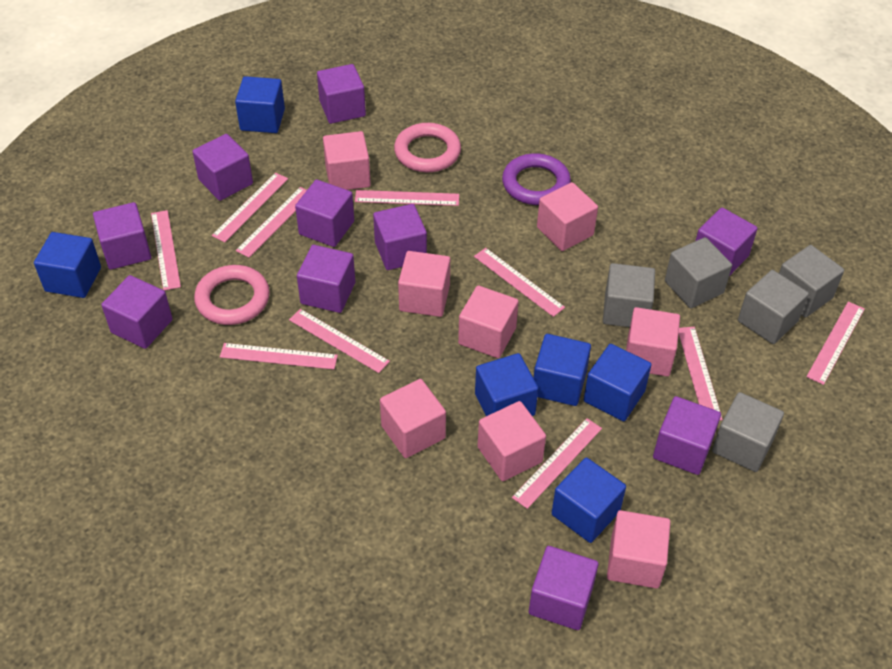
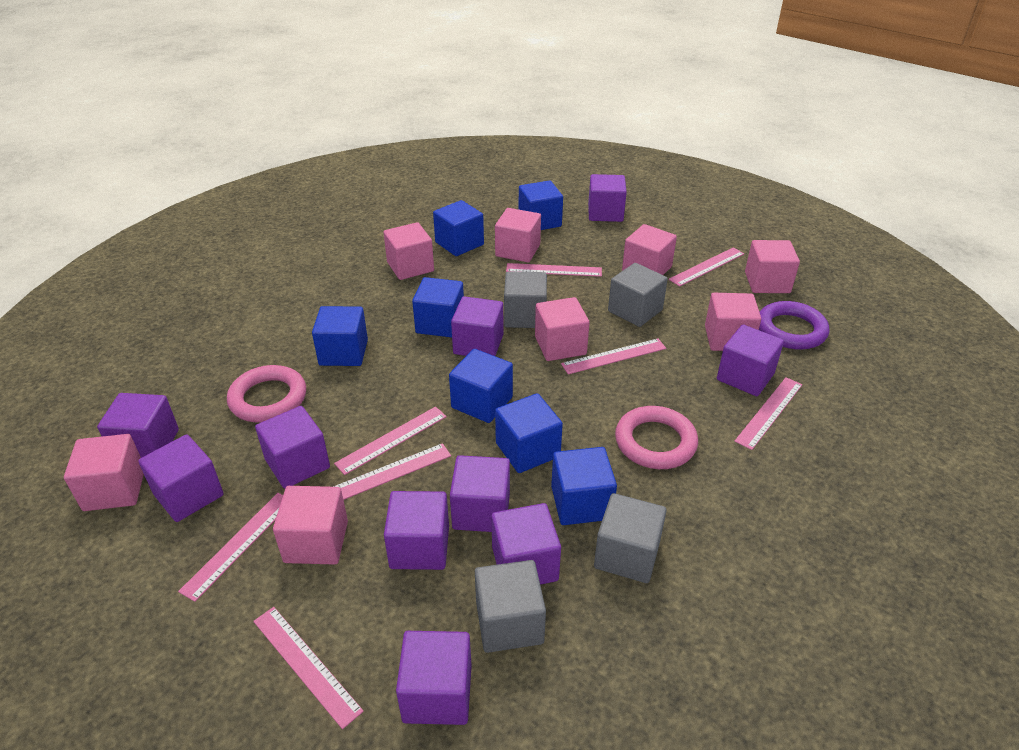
blue cube: 6 -> 7
grey cube: 5 -> 4
pink ruler: 10 -> 8

